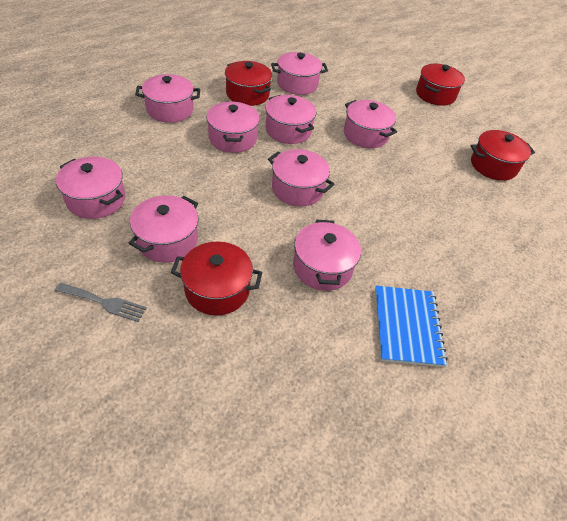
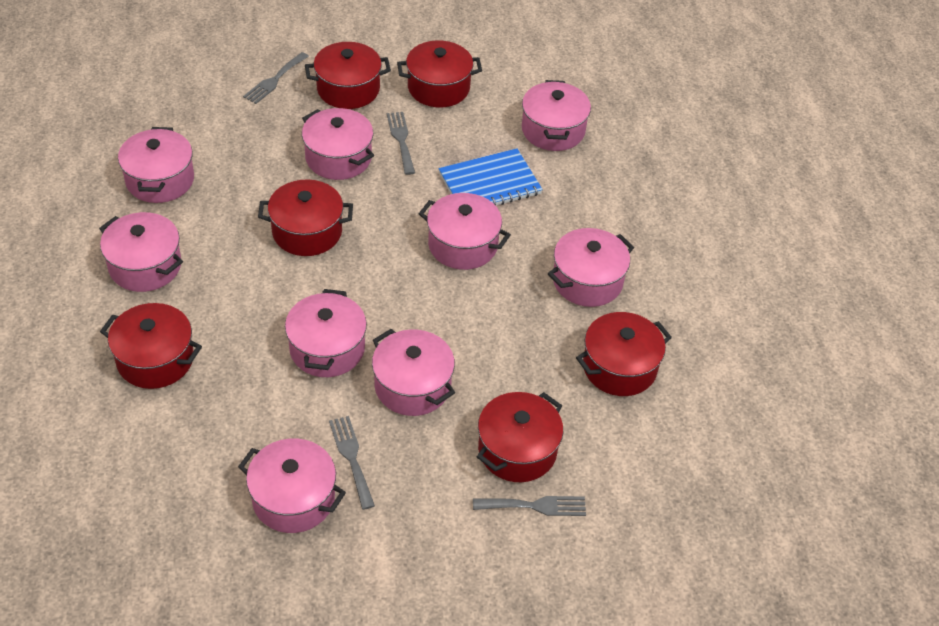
grey fork: 1 -> 4
red pot: 4 -> 6

